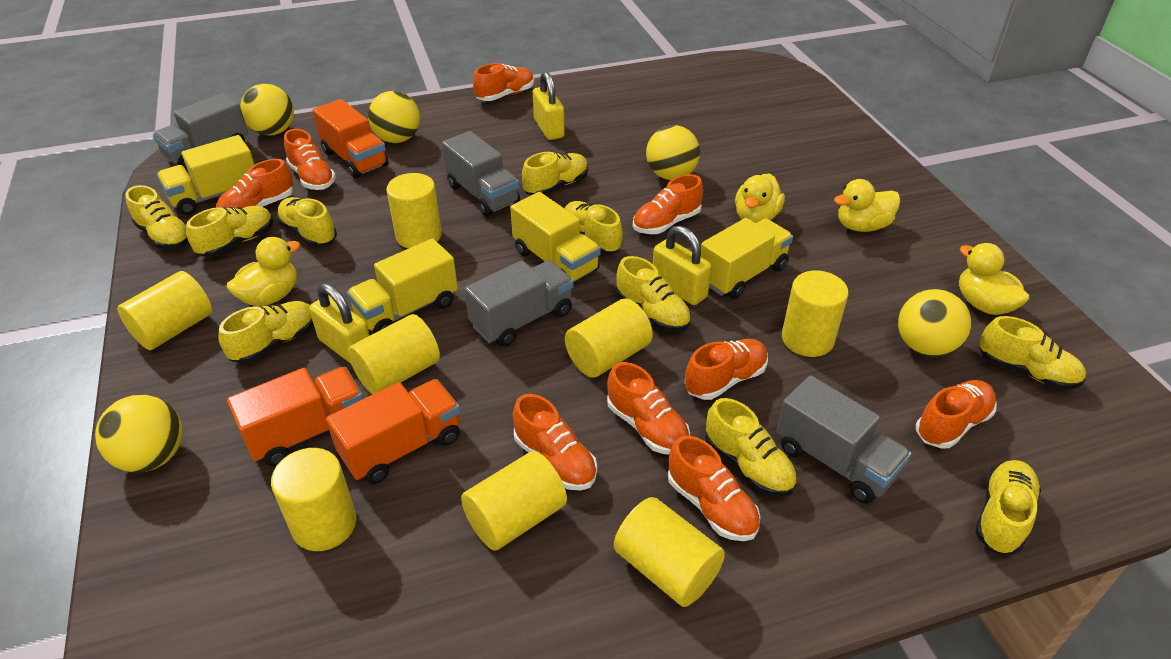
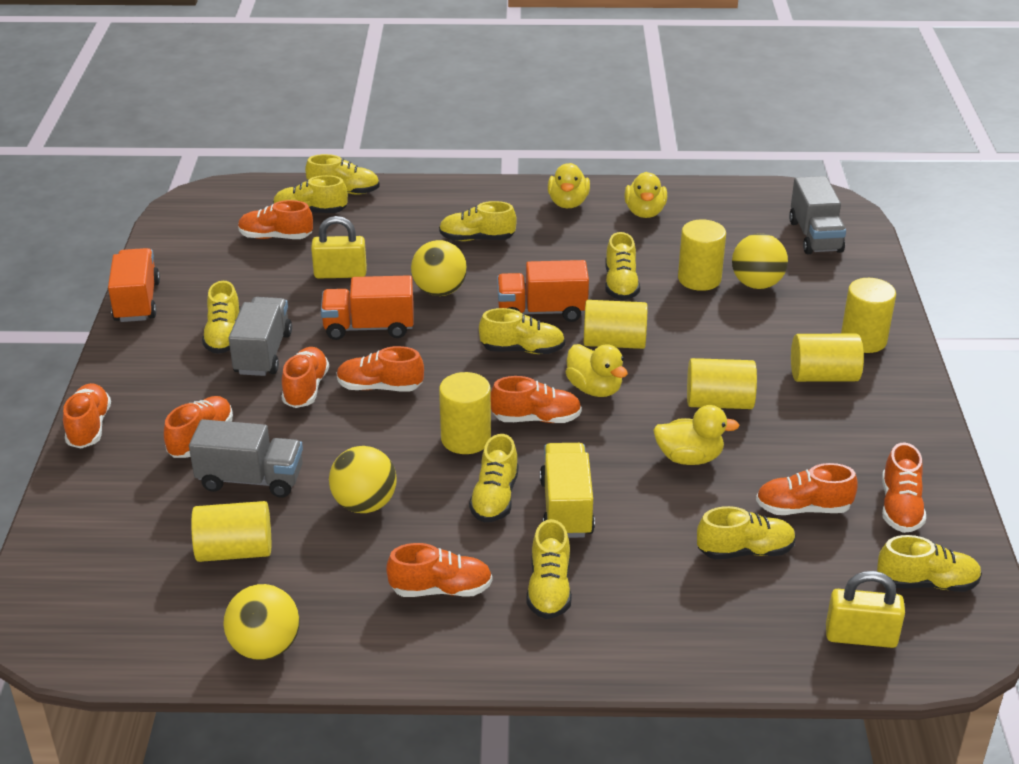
grey truck: 4 -> 3
yellow ball: 5 -> 4
yellow cylinder: 8 -> 7
yellow padlock: 3 -> 2
yellow truck: 4 -> 1

